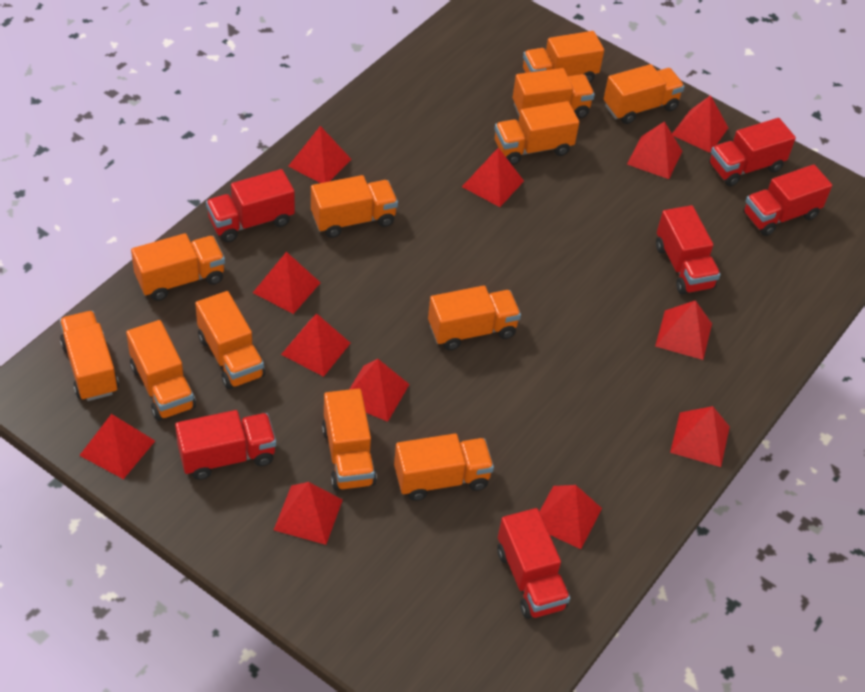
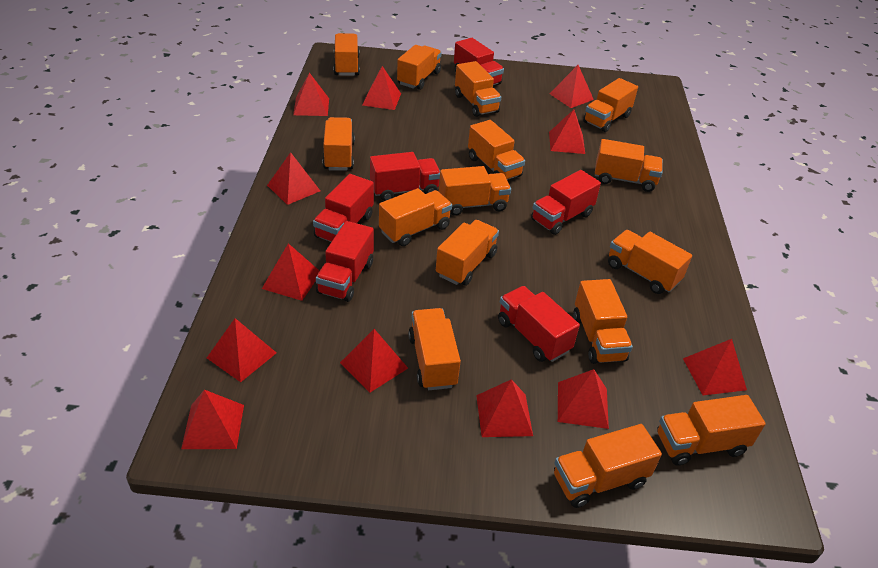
orange truck: 12 -> 15

